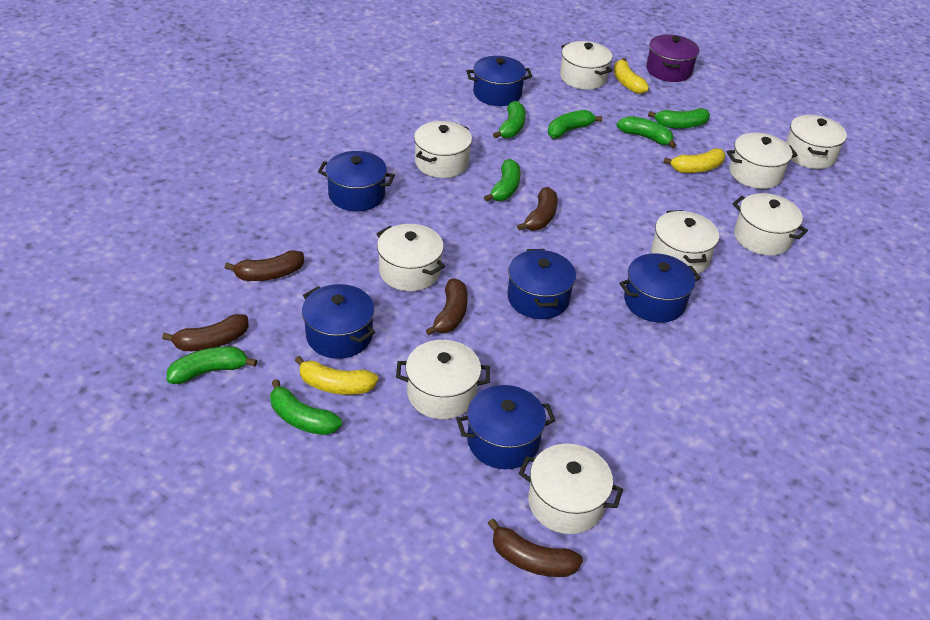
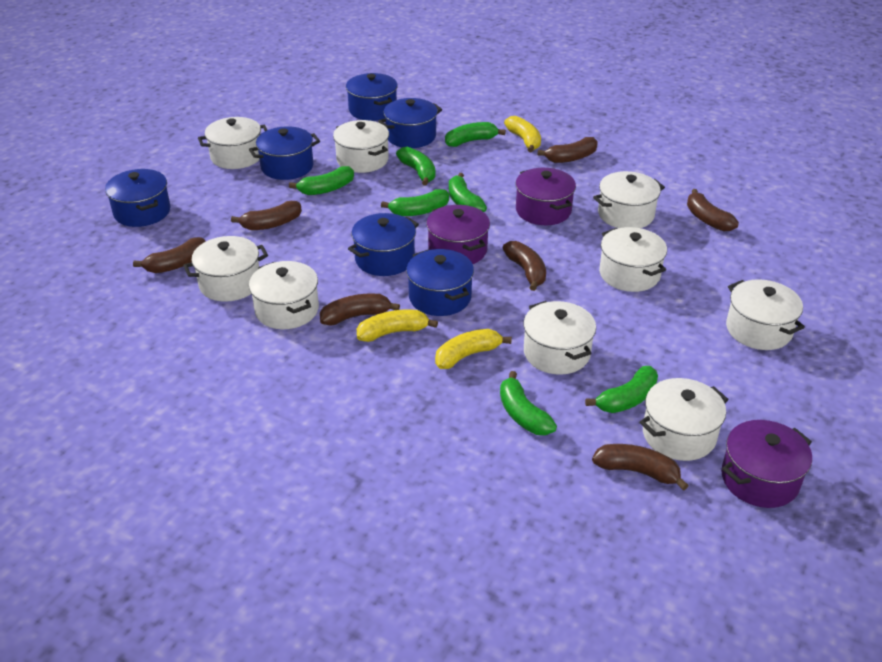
brown banana: 5 -> 7
purple pot: 1 -> 3

